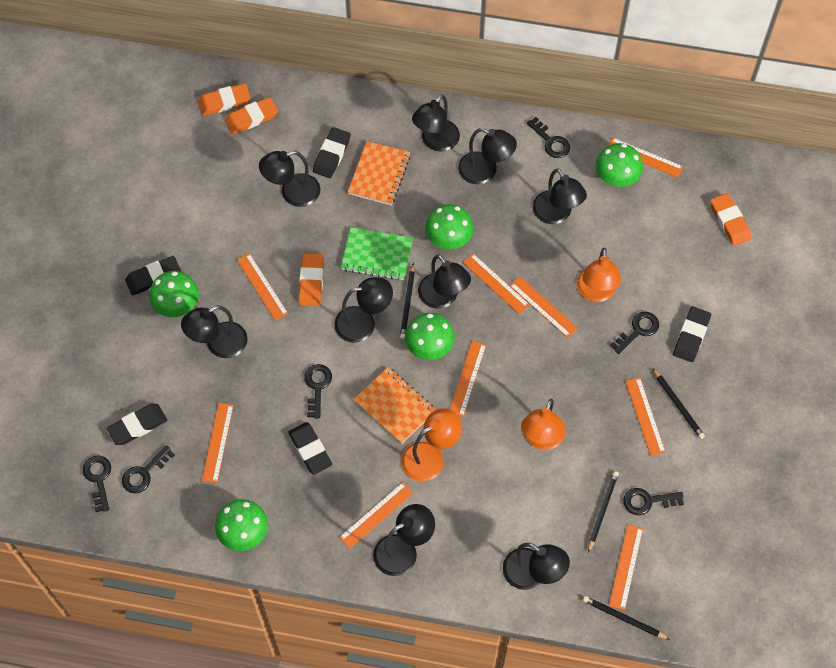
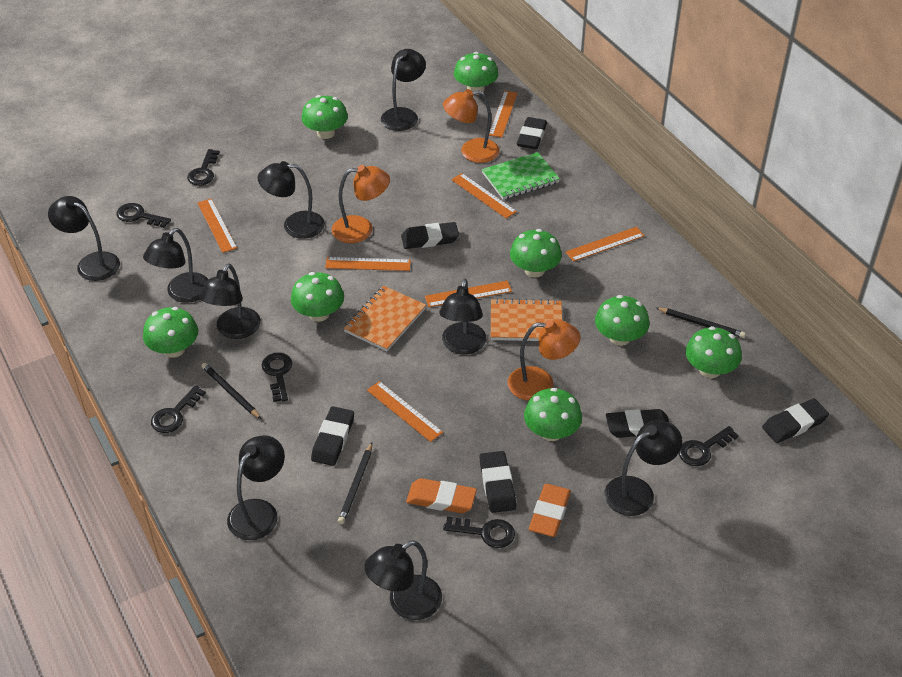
black eraser: 5 -> 6
black pencil: 4 -> 3
green mushroom: 5 -> 8
orange eraser: 4 -> 2
orange ruler: 9 -> 7

